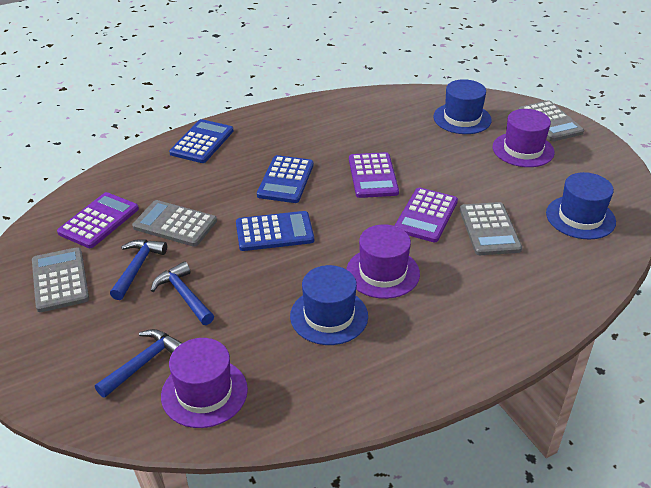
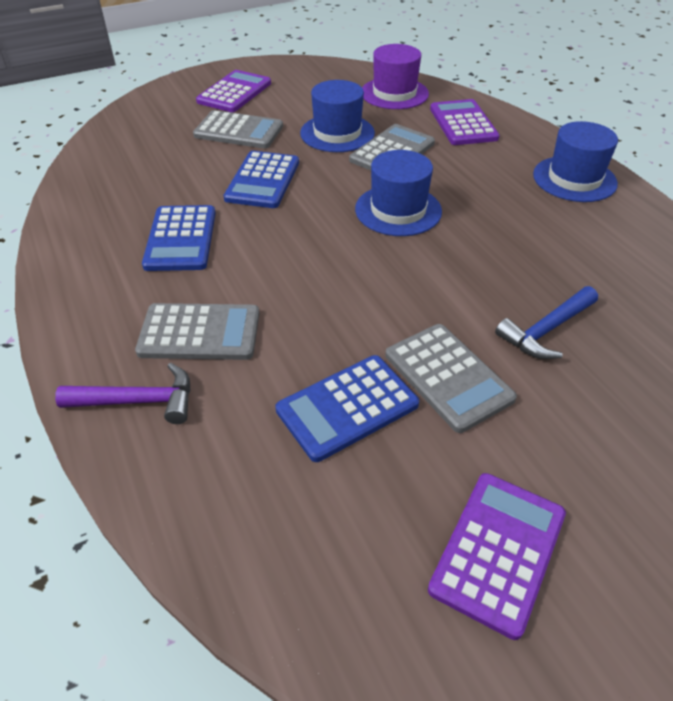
blue hammer: 3 -> 1
purple hammer: 0 -> 1
purple hat: 3 -> 1

